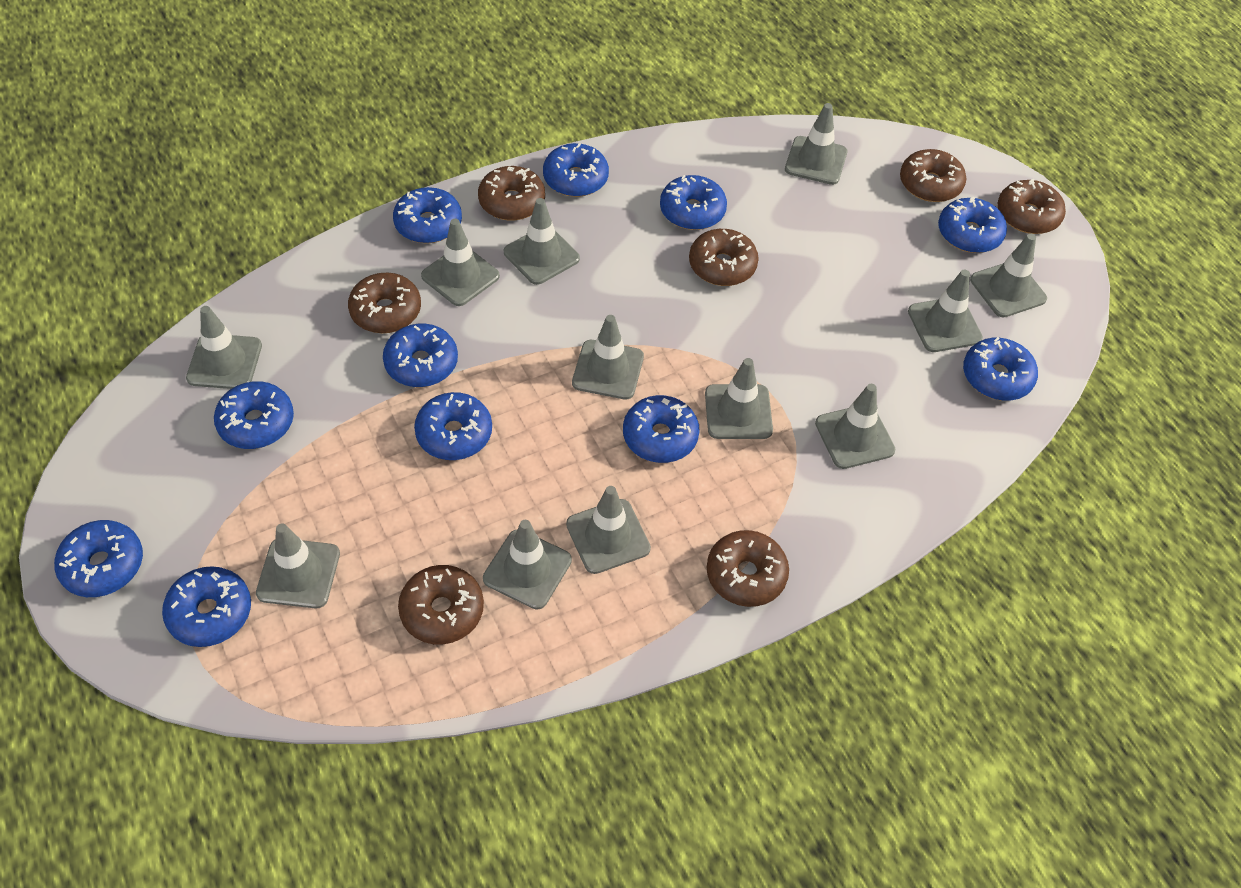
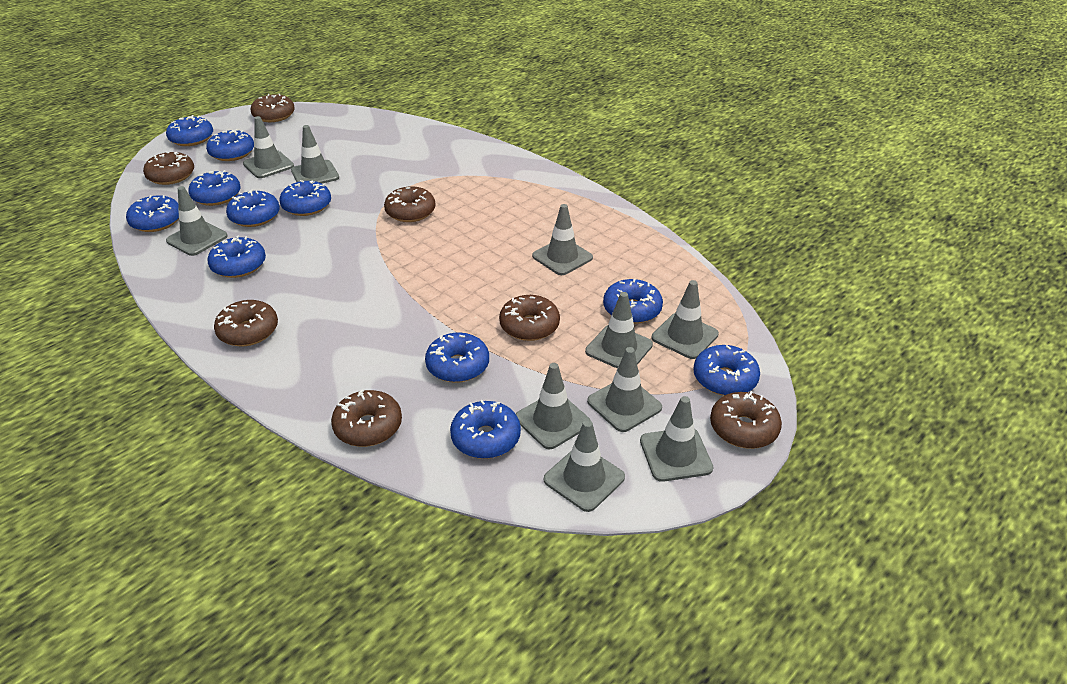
grey traffic cone: 12 -> 10

